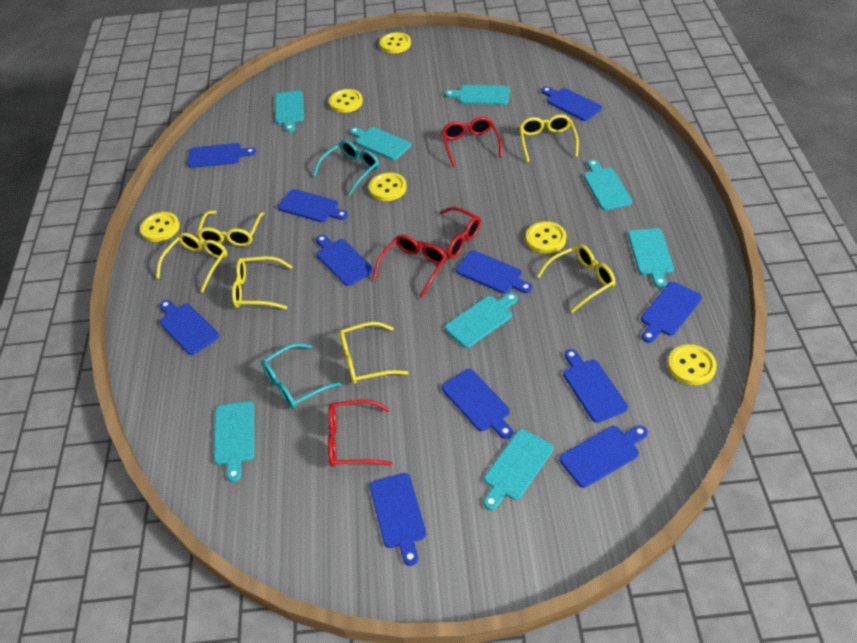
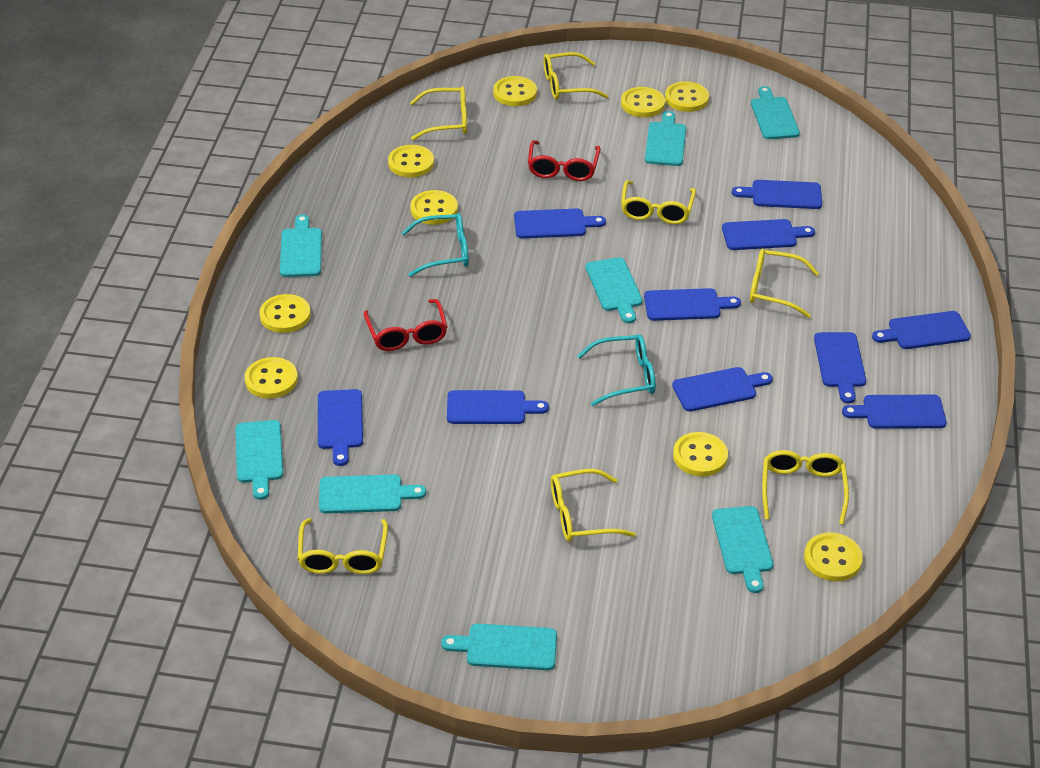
blue cutting board: 11 -> 10
red glasses: 4 -> 2
yellow button: 6 -> 9
yellow glasses: 6 -> 7

